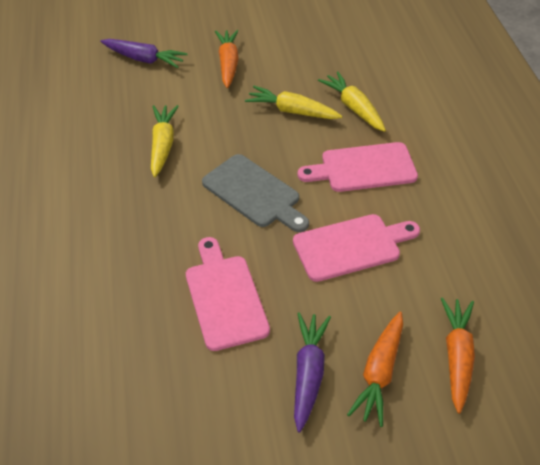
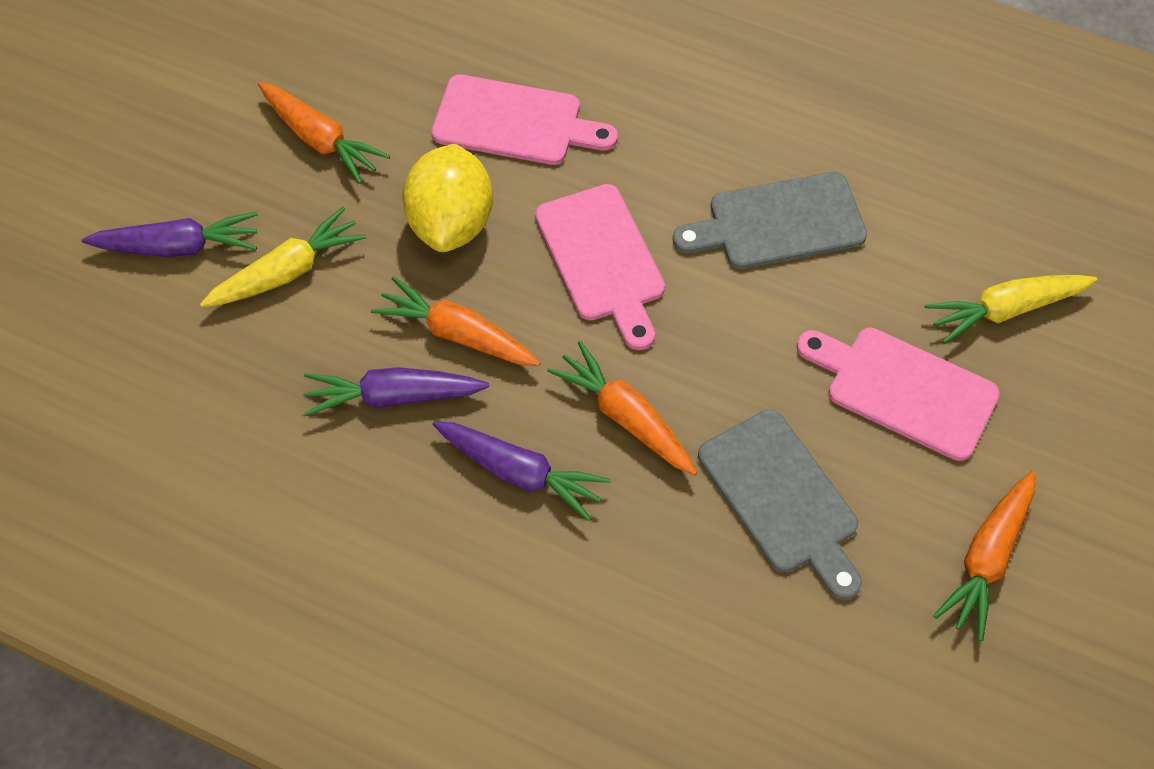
grey cutting board: 1 -> 2
orange carrot: 3 -> 4
purple carrot: 2 -> 3
yellow carrot: 3 -> 2
yellow lemon: 0 -> 1

